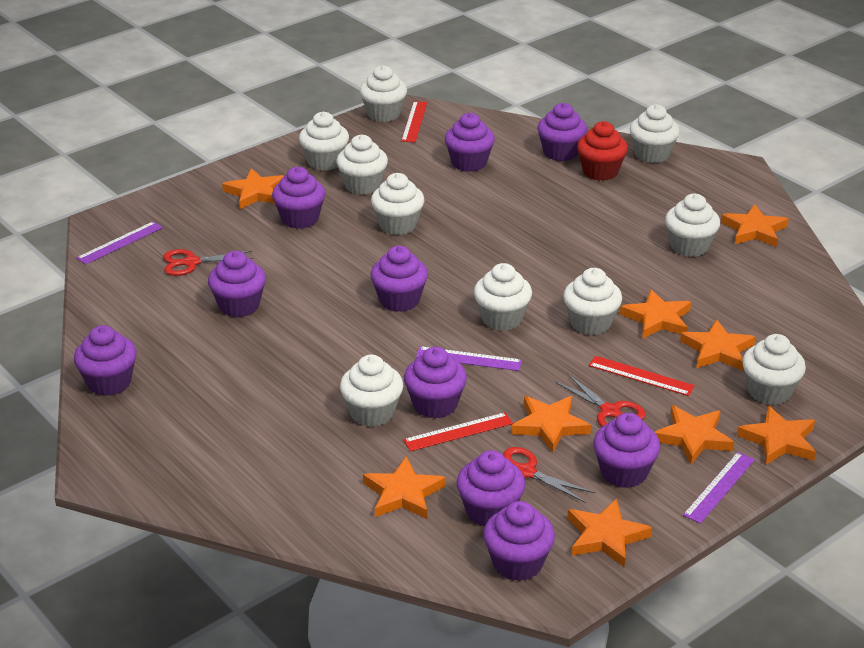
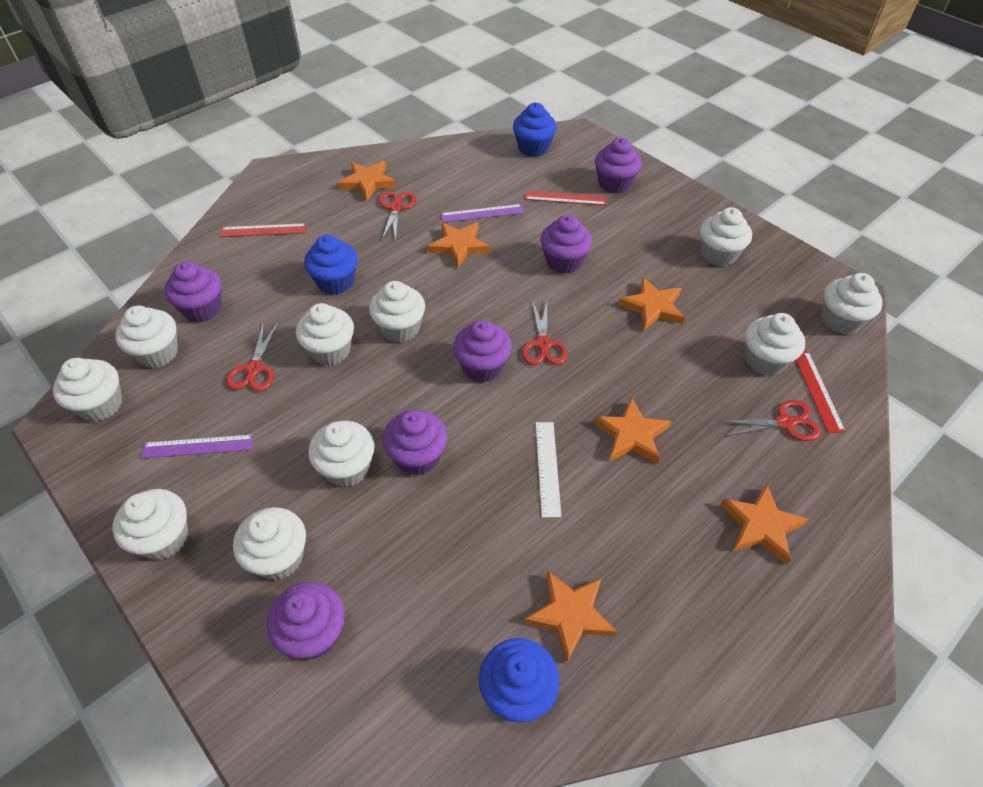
blue cupcake: 0 -> 3
orange star: 9 -> 6
purple cupcake: 10 -> 6
purple ruler: 3 -> 2
red cupcake: 1 -> 0
red scissors: 3 -> 4
white ruler: 0 -> 1

